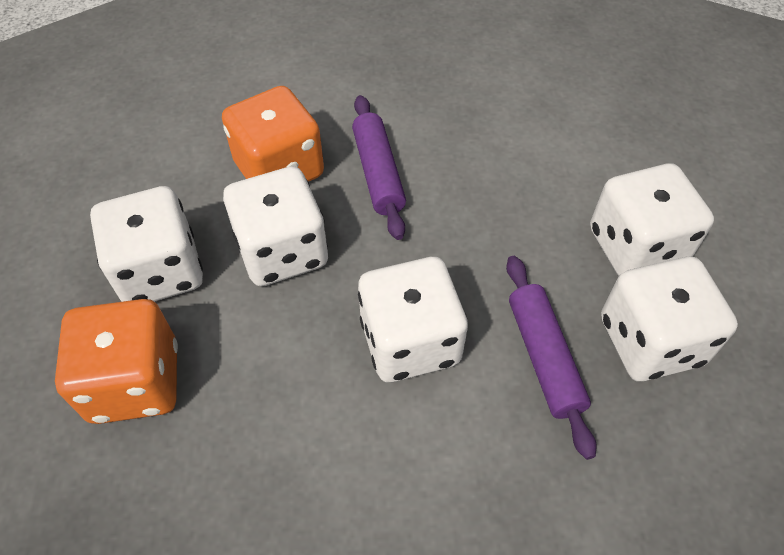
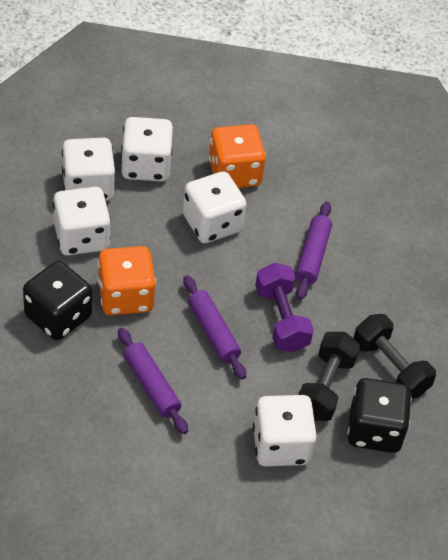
black dice: 0 -> 2
black dumbbell: 0 -> 2
purple dumbbell: 0 -> 1
purple rolling pin: 2 -> 3

